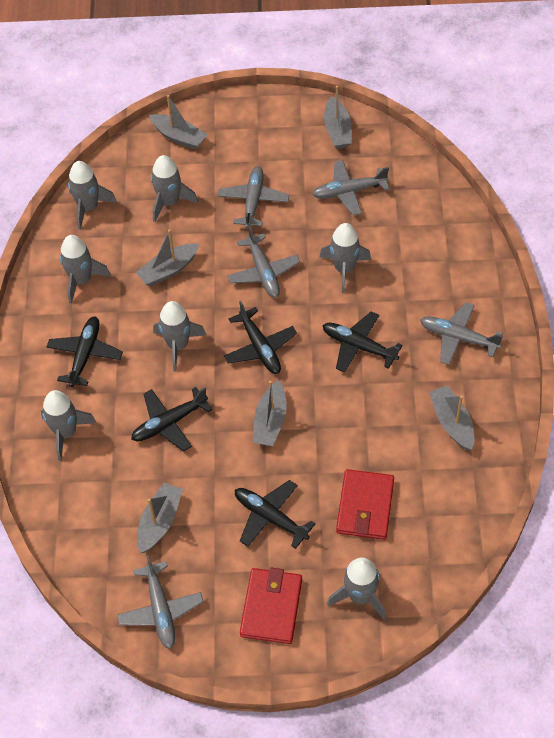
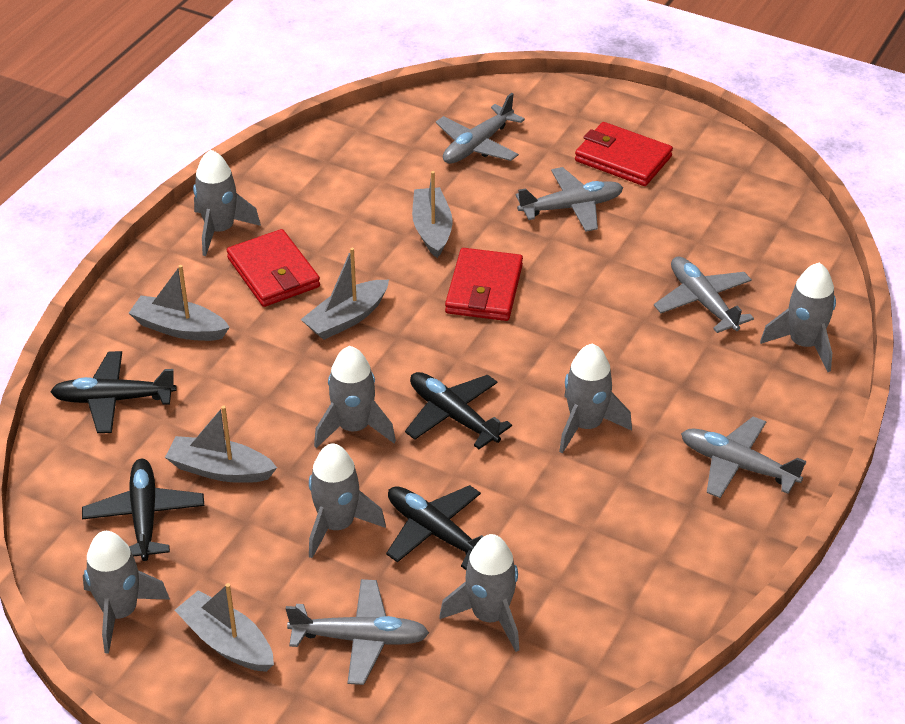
black plane: 5 -> 4
grey boat: 6 -> 5
red wallet: 2 -> 3

